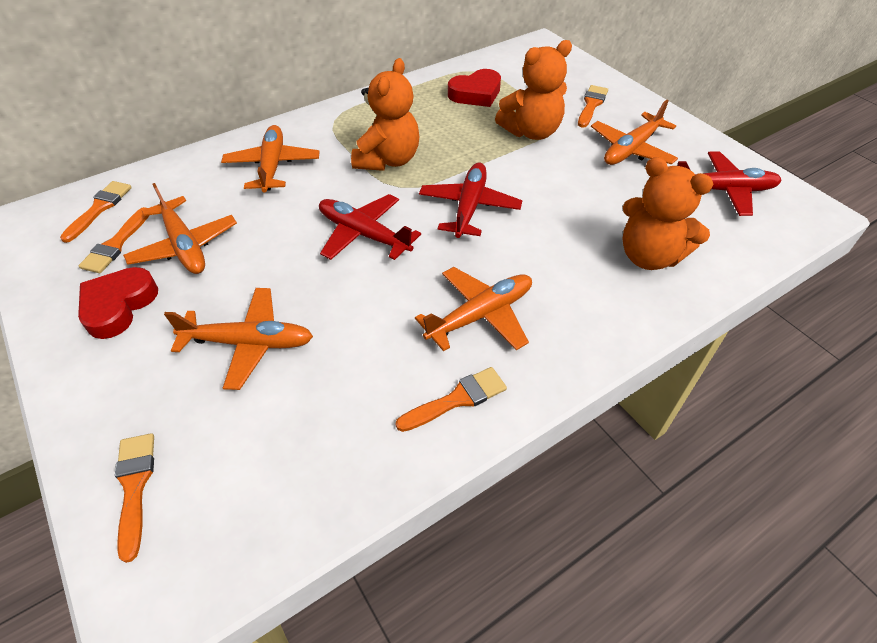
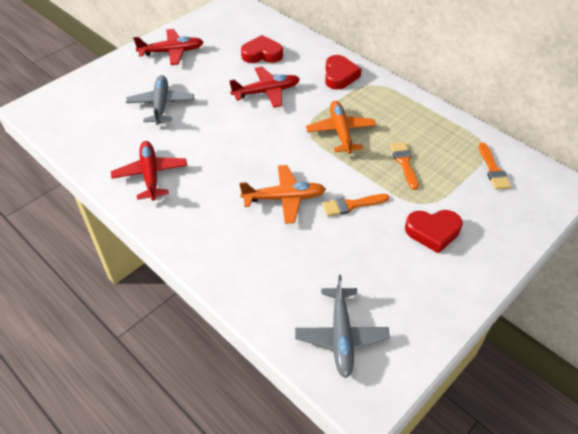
grey plane: 0 -> 2
orange brush: 5 -> 3
orange plane: 5 -> 2
orange teddy bear: 3 -> 0
red heart: 2 -> 3

